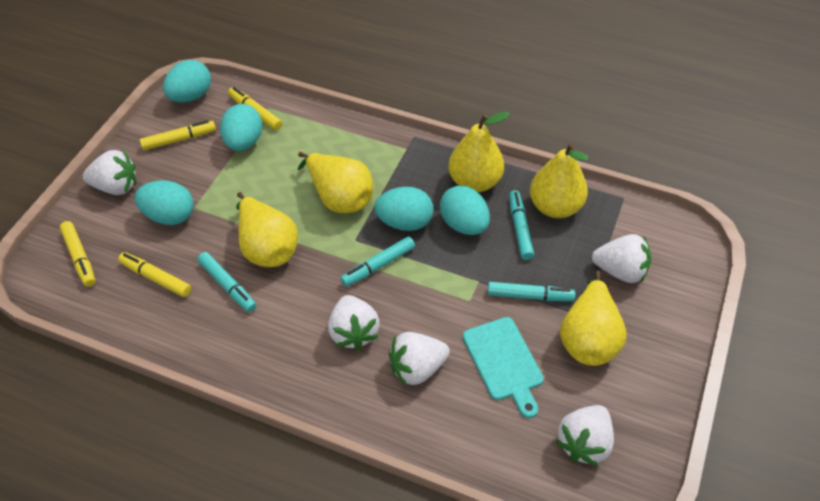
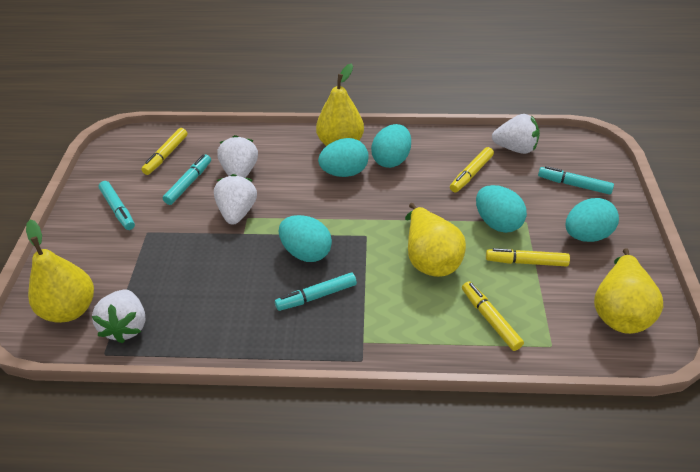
turquoise cutting board: 1 -> 0
white strawberry: 5 -> 4
yellow pear: 5 -> 4

